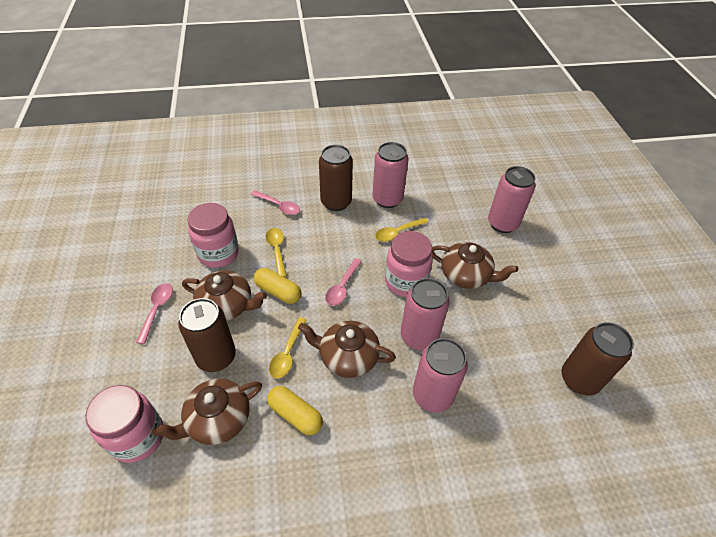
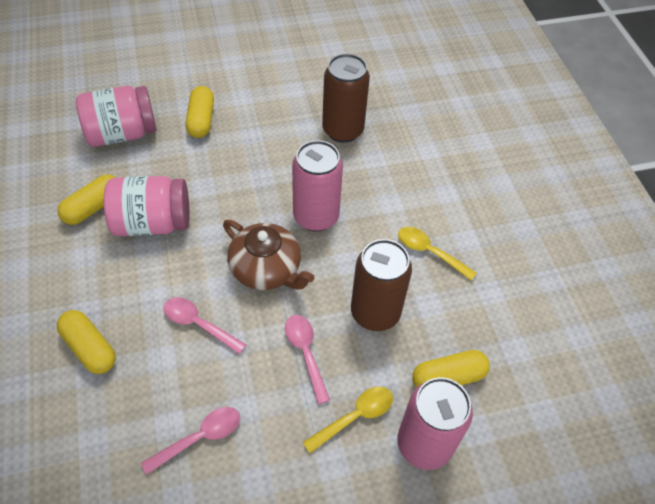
brown can: 3 -> 2
brown teapot: 4 -> 1
pink can: 4 -> 2
pink jar: 3 -> 2
yellow capsule: 2 -> 4
yellow spoon: 3 -> 2

